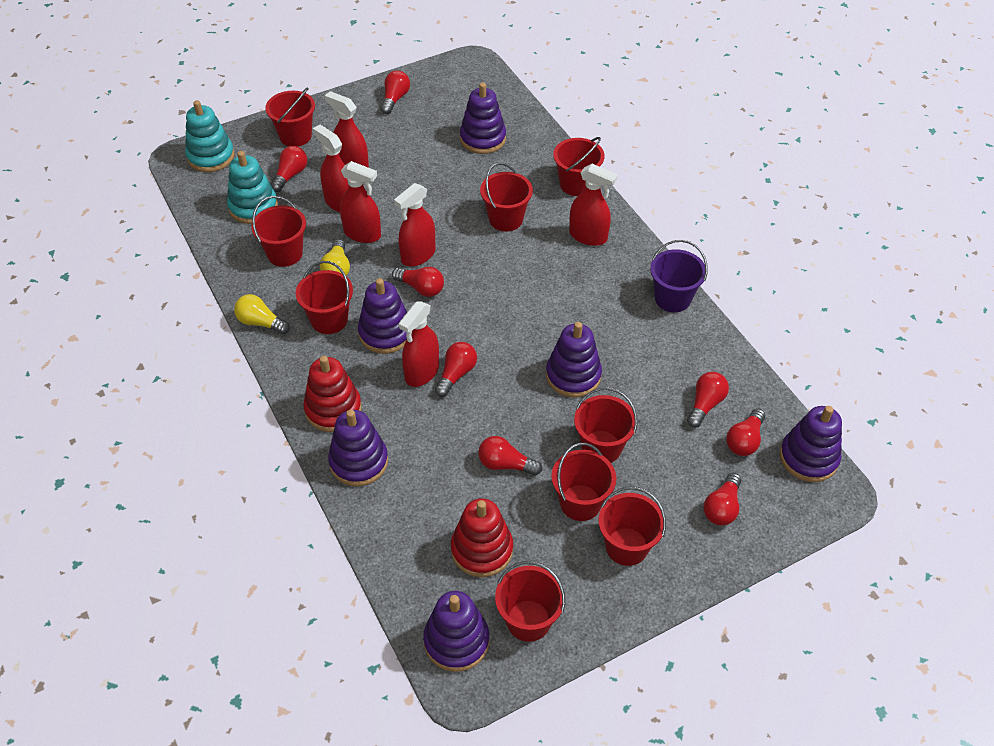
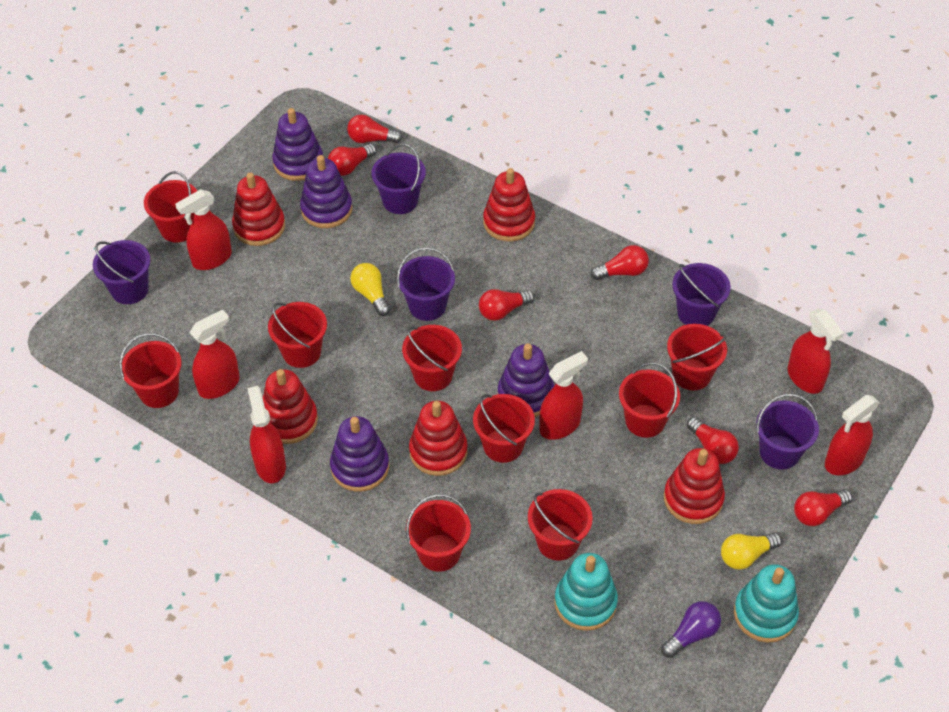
purple bucket: 1 -> 5
purple light bulb: 0 -> 1
purple stacking toy: 6 -> 4
red light bulb: 8 -> 6
red stacking toy: 2 -> 5

